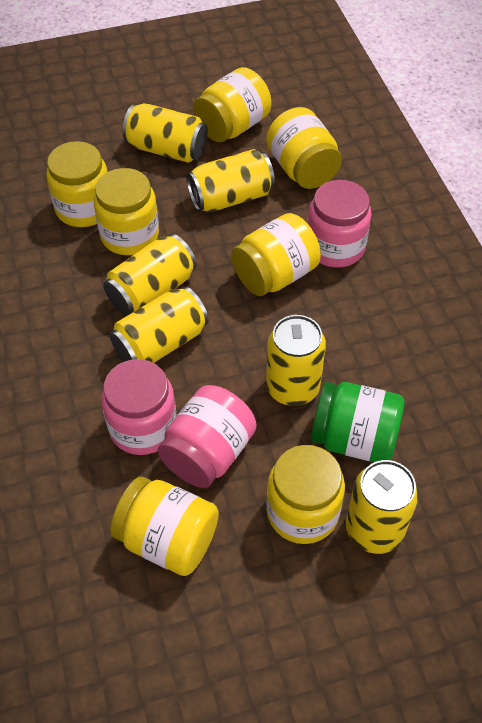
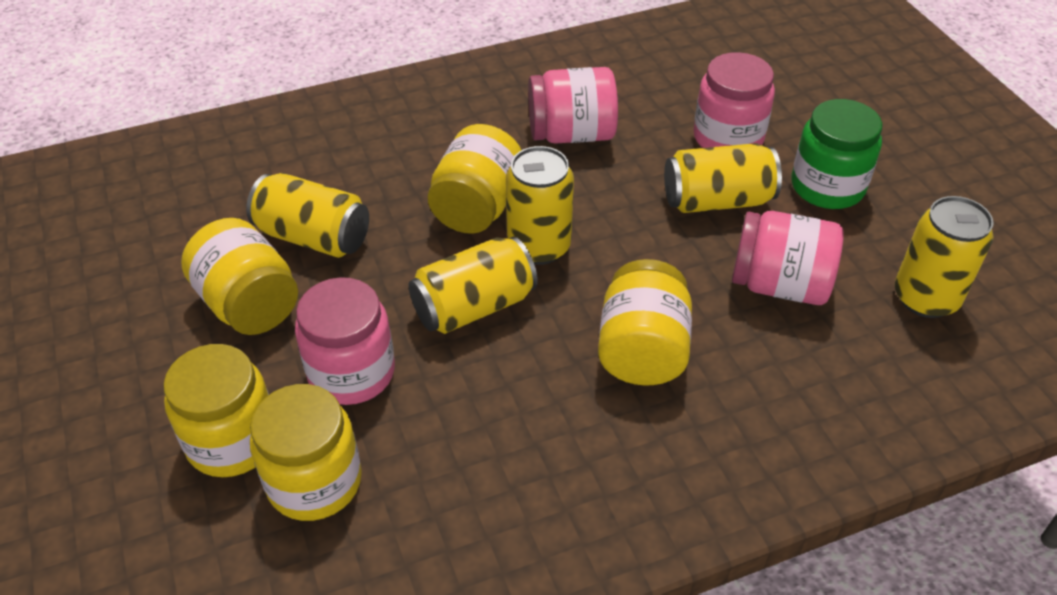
pink jar: 3 -> 4
yellow can: 6 -> 5
yellow jar: 7 -> 5

